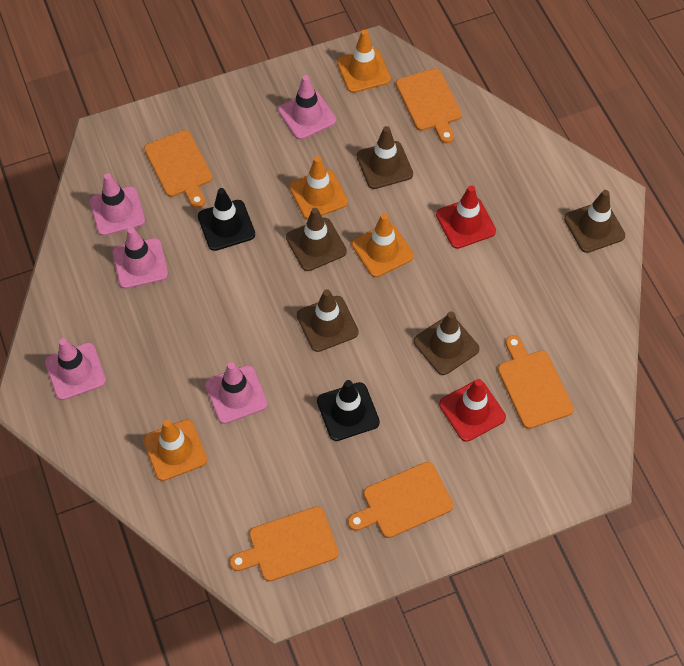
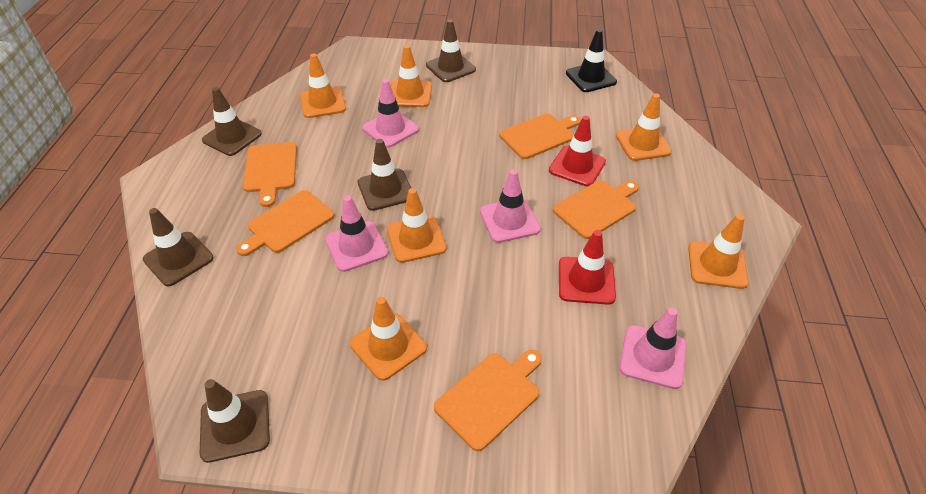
black traffic cone: 2 -> 1
orange traffic cone: 4 -> 6
pink traffic cone: 5 -> 4

